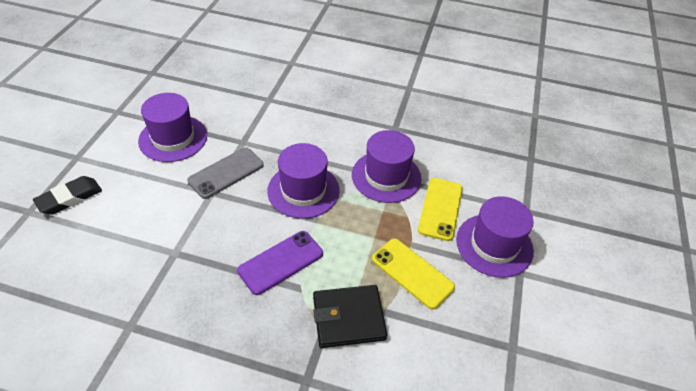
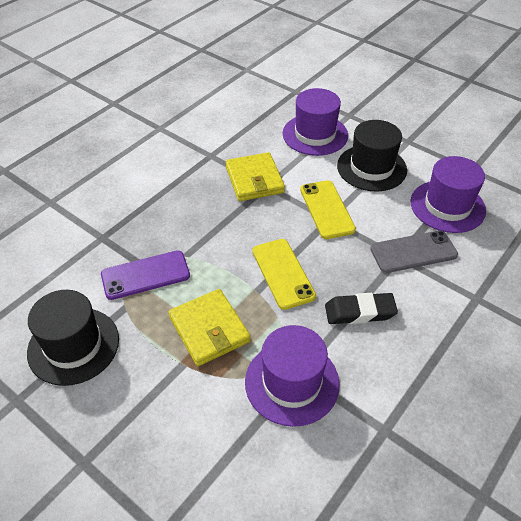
black hat: 0 -> 2
black wallet: 1 -> 0
purple hat: 4 -> 3
yellow wallet: 0 -> 2

